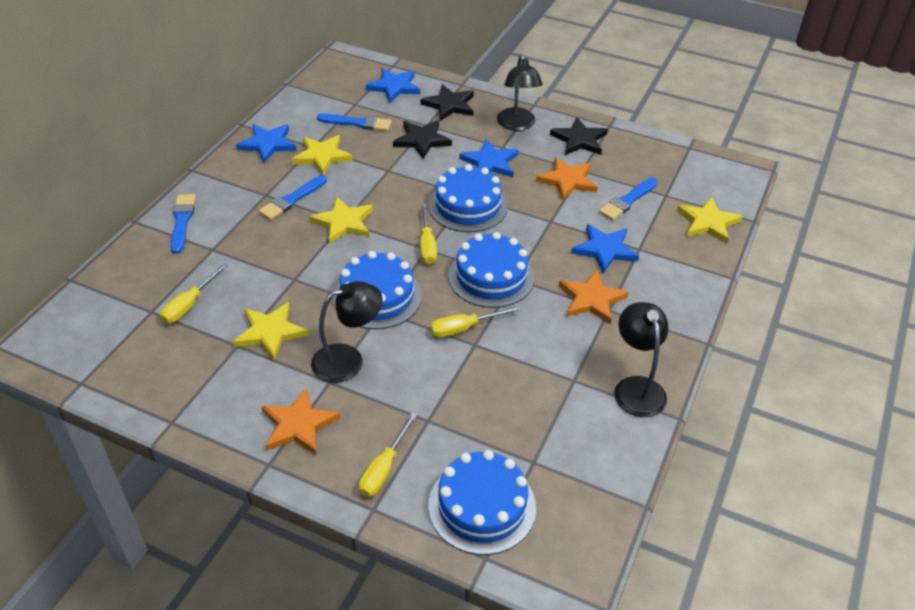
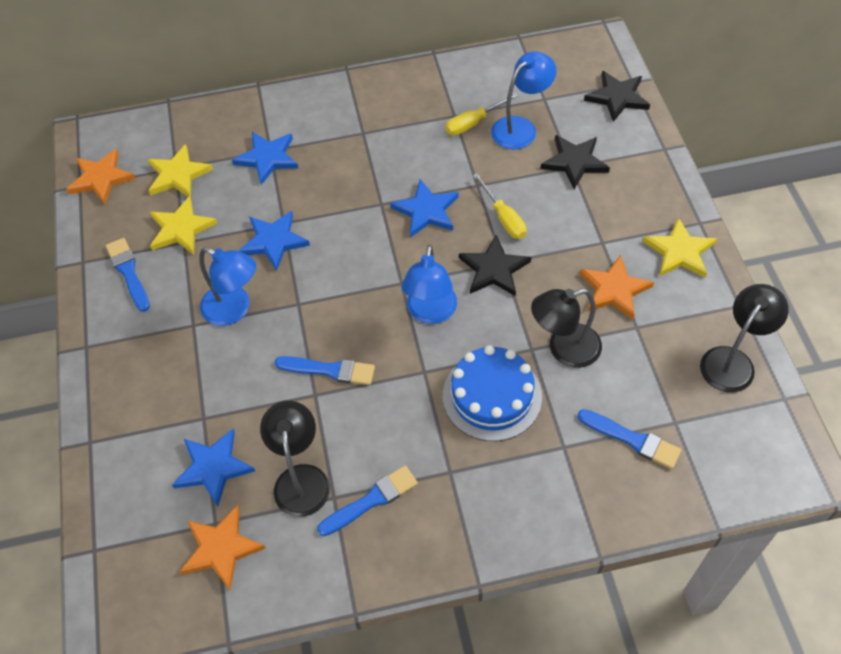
blue cake: 4 -> 1
blue lamp: 0 -> 3
yellow screwdriver: 4 -> 2
yellow star: 4 -> 3

